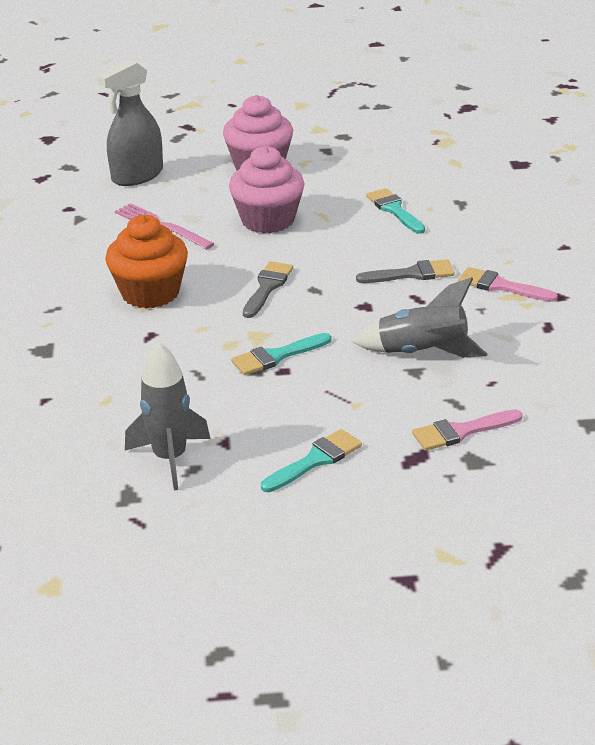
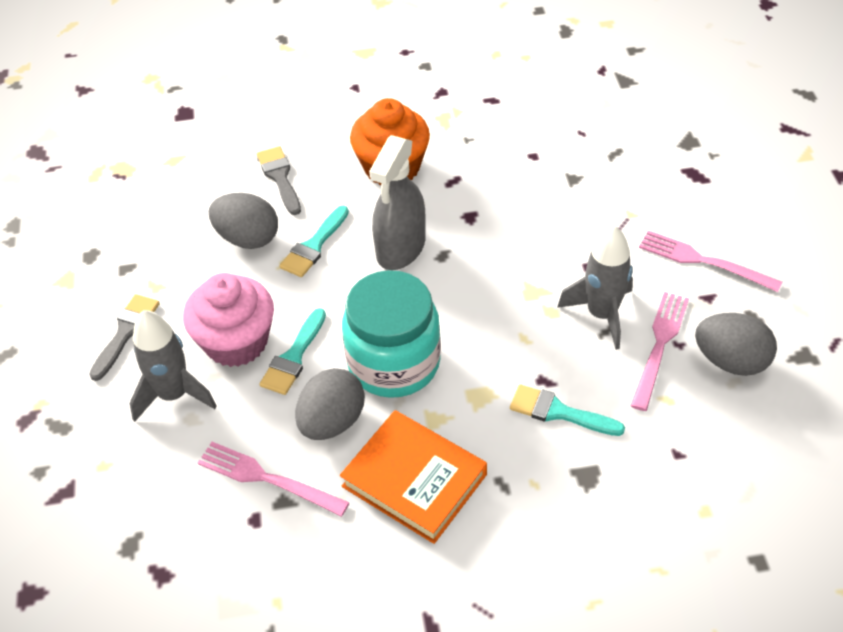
grey egg: 0 -> 3
orange book: 0 -> 1
pink brush: 2 -> 0
pink cupcake: 2 -> 1
pink fork: 1 -> 3
turquoise jar: 0 -> 1

